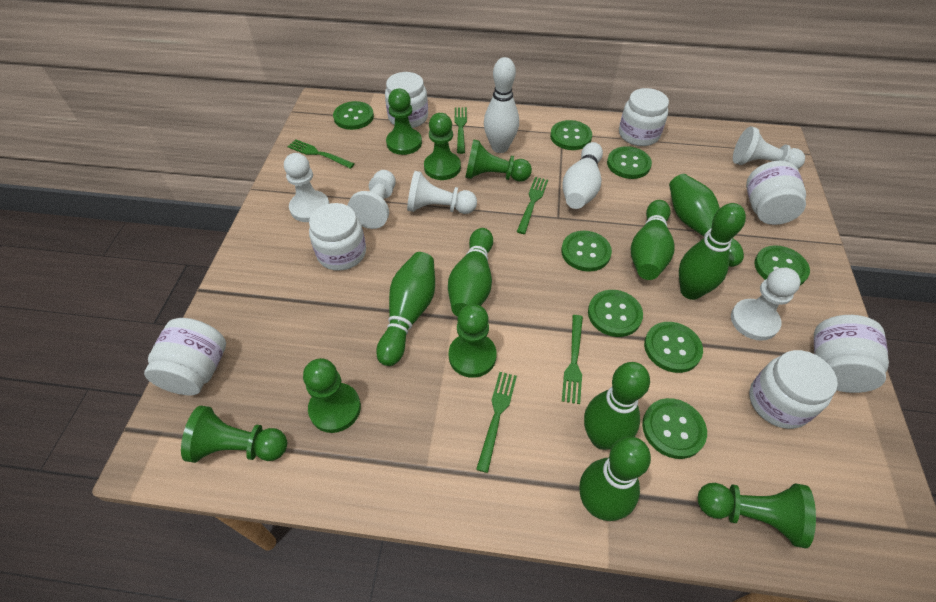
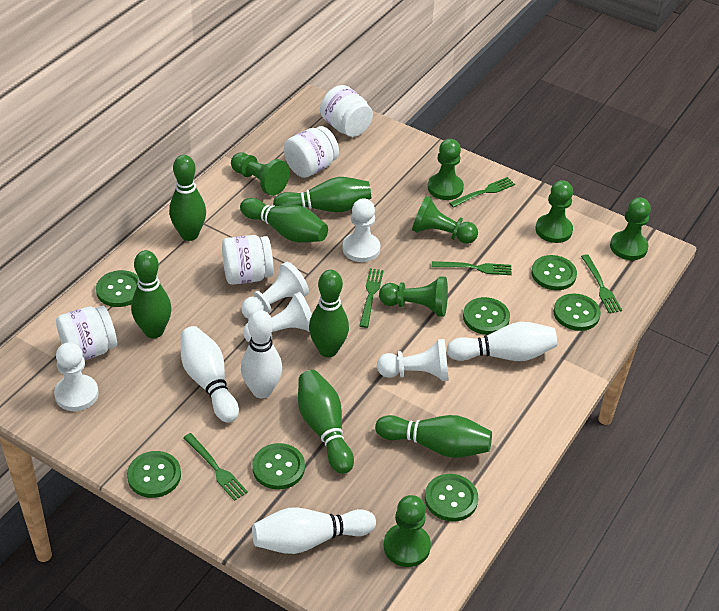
green button: 8 -> 7
white bowling pin: 2 -> 4
white jar: 7 -> 4

